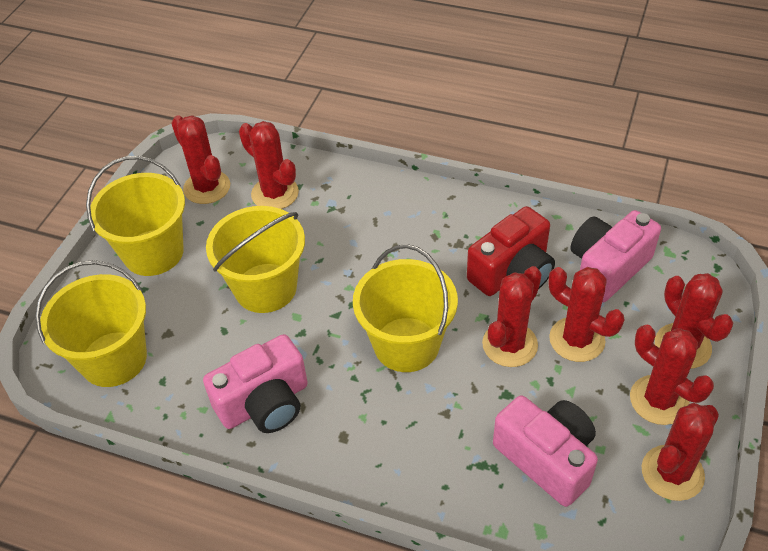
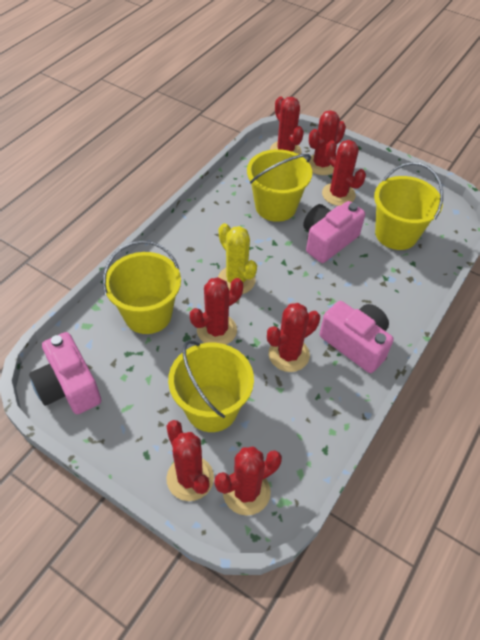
red camera: 1 -> 0
yellow cactus: 0 -> 1

